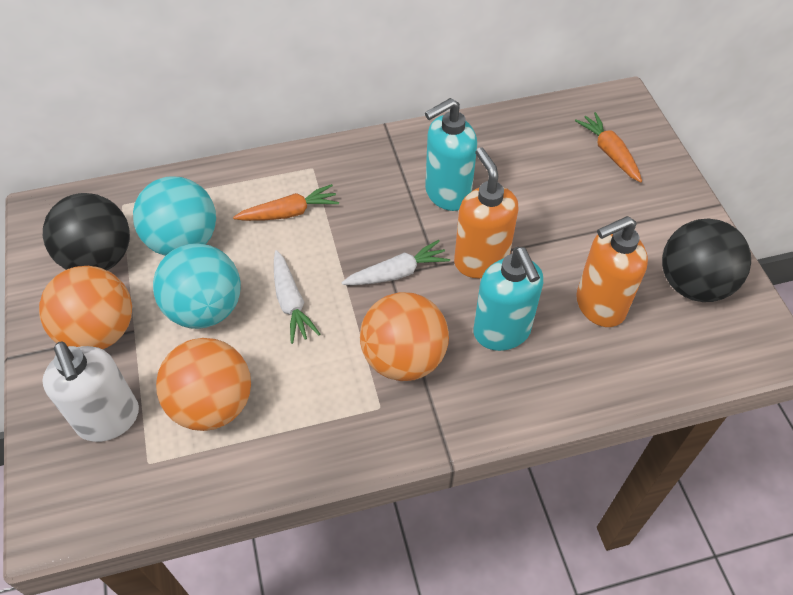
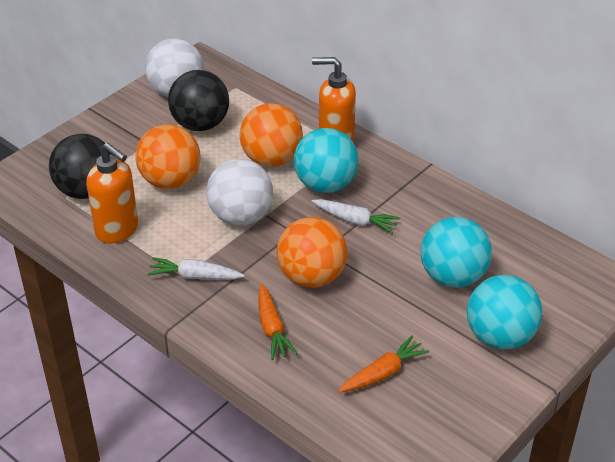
turquoise ball: 2 -> 3
turquoise soap dispenser: 2 -> 0
white ball: 0 -> 2
white soap dispenser: 1 -> 0

